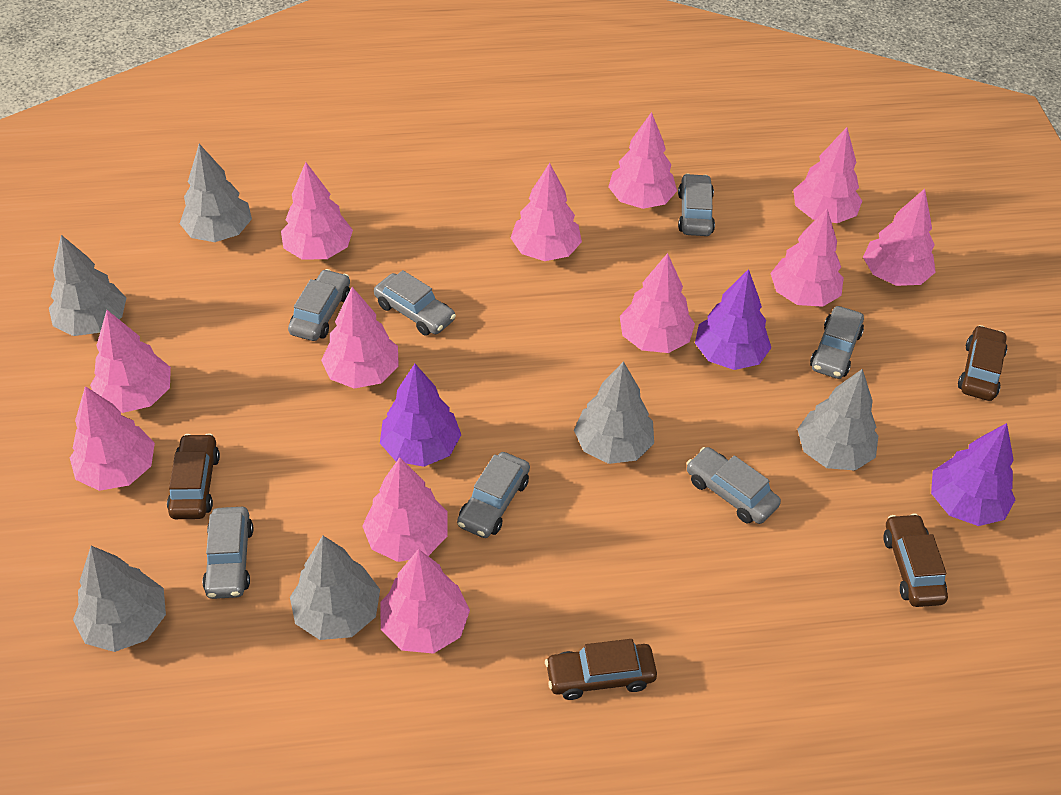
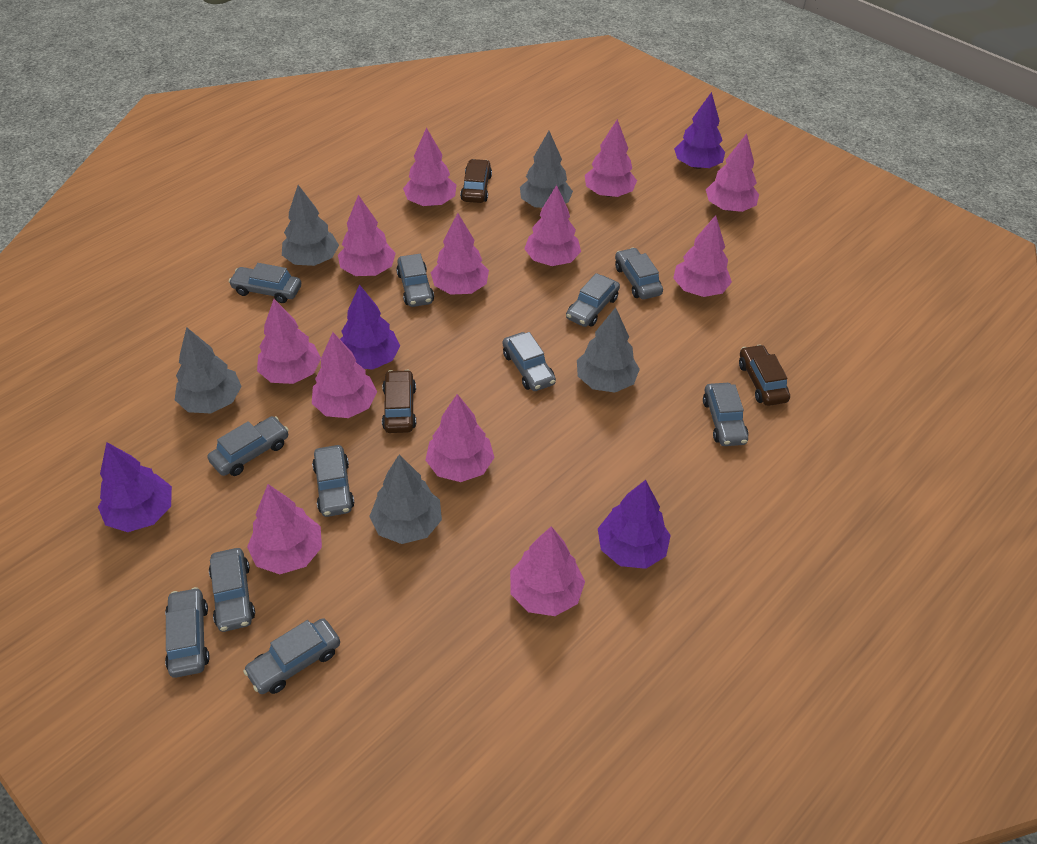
brown car: 4 -> 3
grey car: 7 -> 11
grey tree: 6 -> 5
purple tree: 3 -> 4

